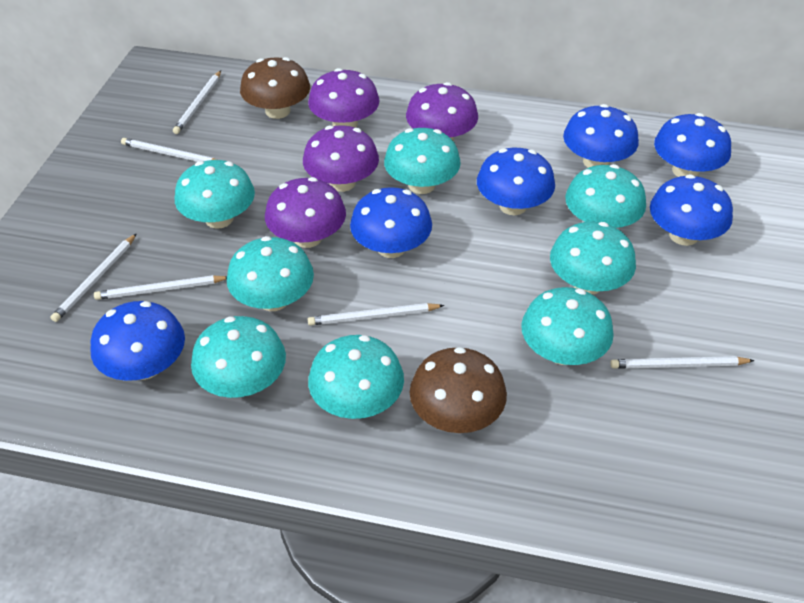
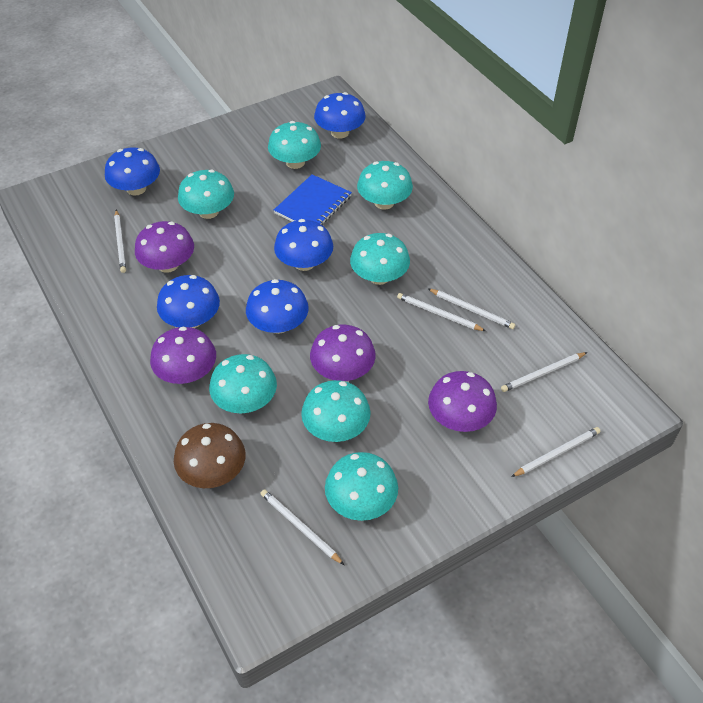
blue mushroom: 6 -> 5
blue notebook: 0 -> 1
brown mushroom: 2 -> 1
turquoise mushroom: 8 -> 7

